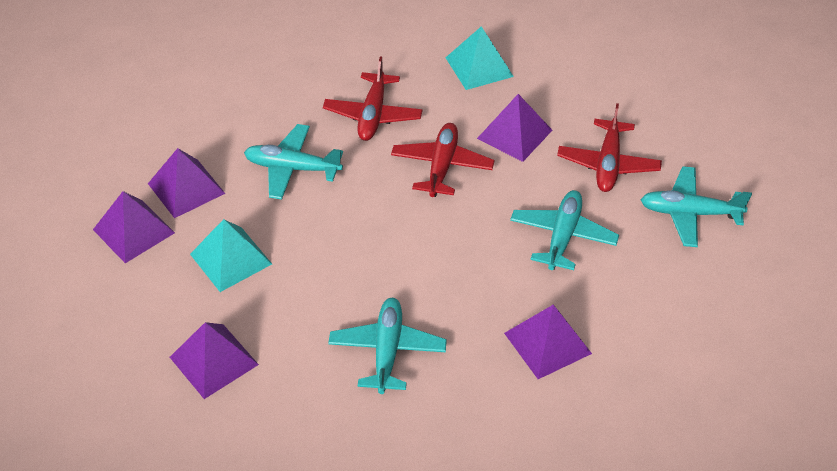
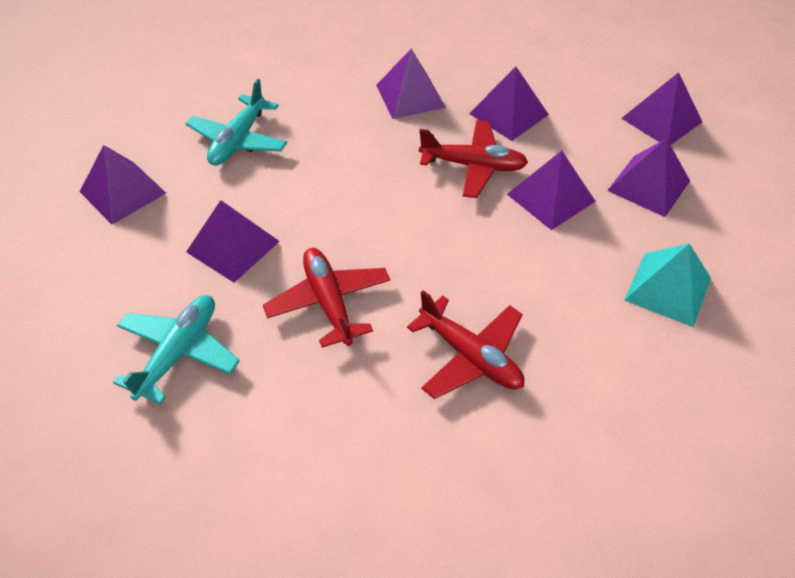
purple pyramid: 5 -> 7
turquoise plane: 4 -> 2
turquoise pyramid: 2 -> 1

